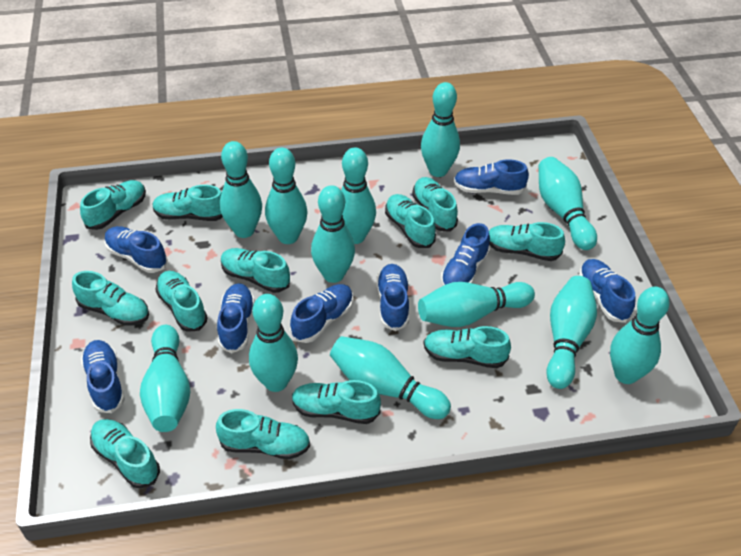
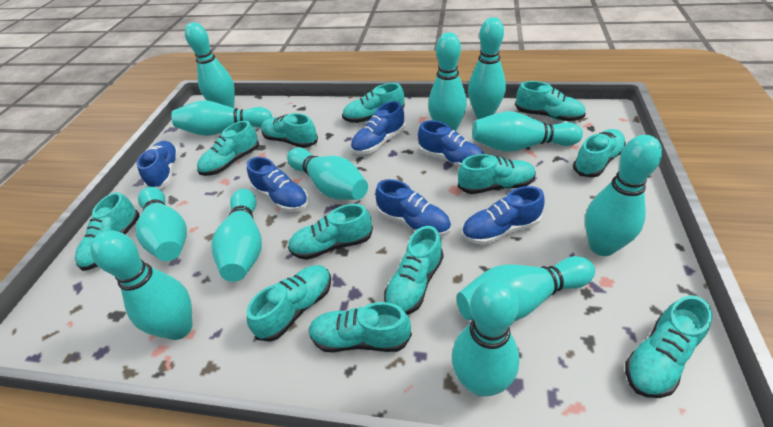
blue shoe: 8 -> 6

